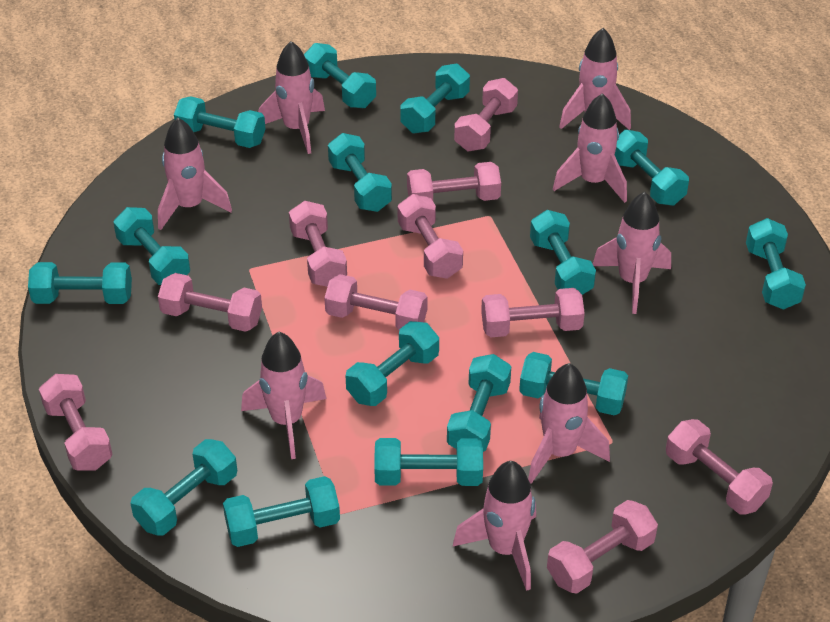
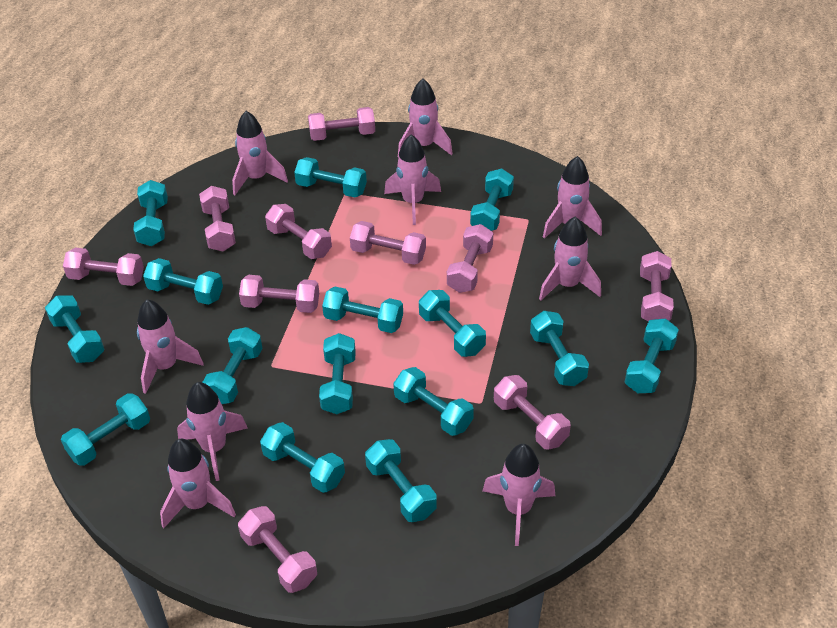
pink rocket: 8 -> 9

